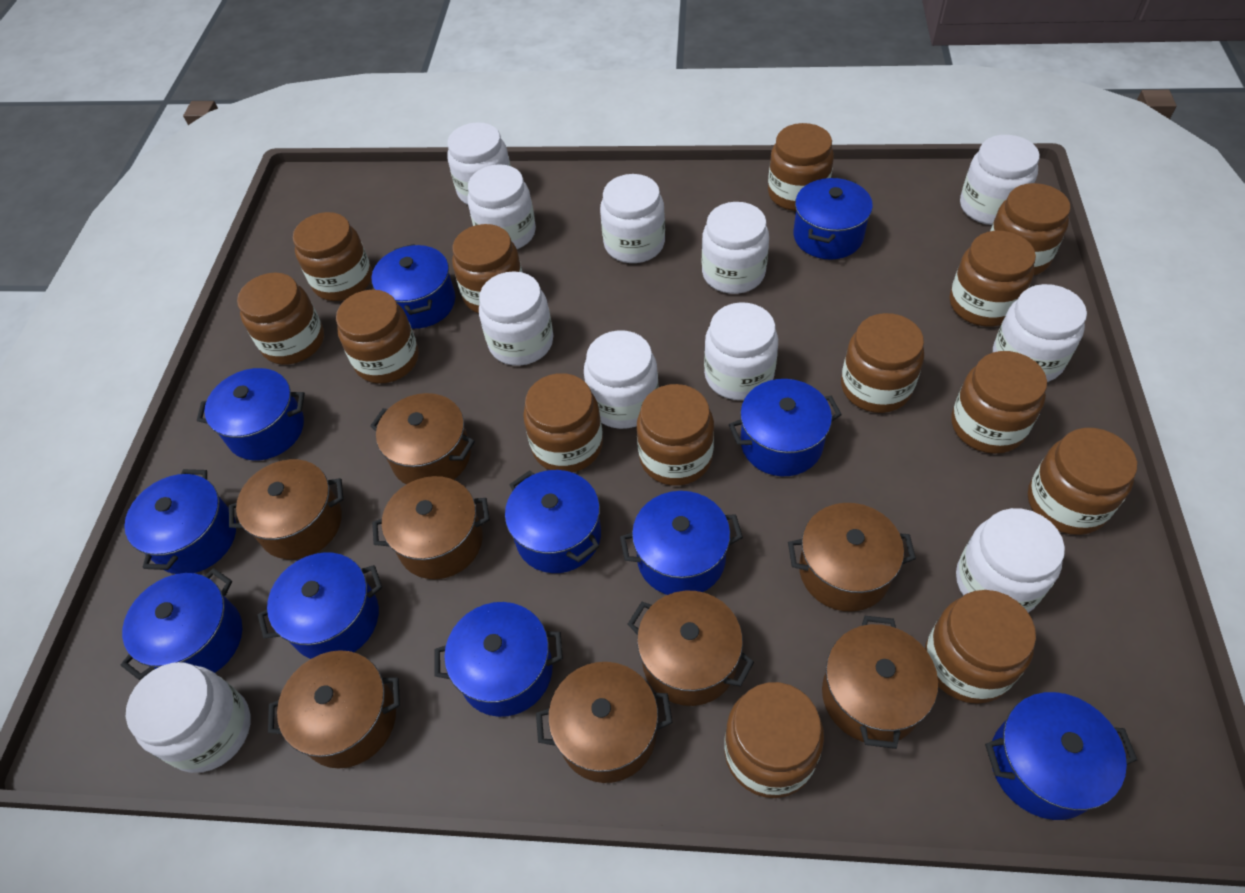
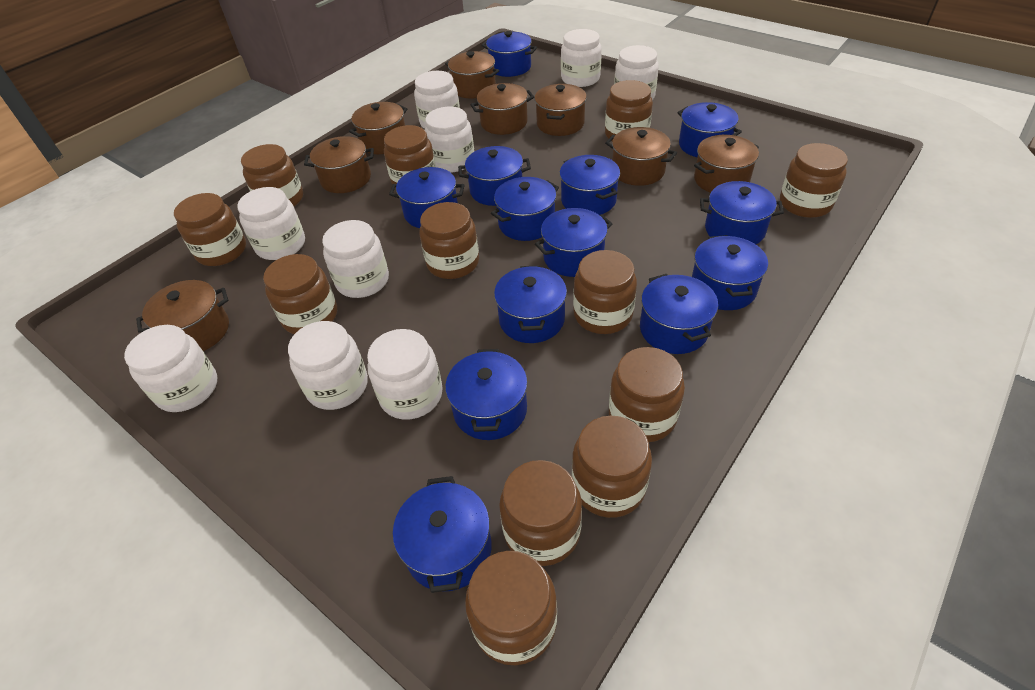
blue pot: 11 -> 13
brown jar: 14 -> 12
white jar: 11 -> 9

